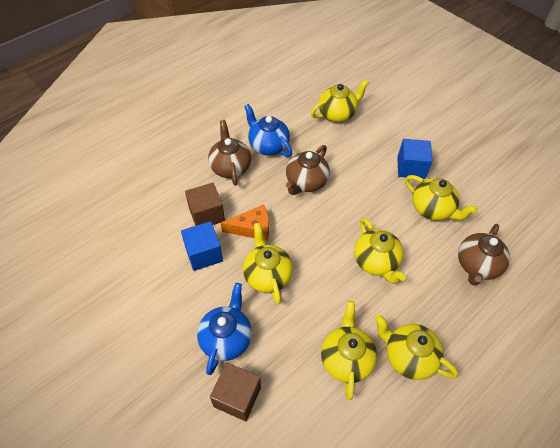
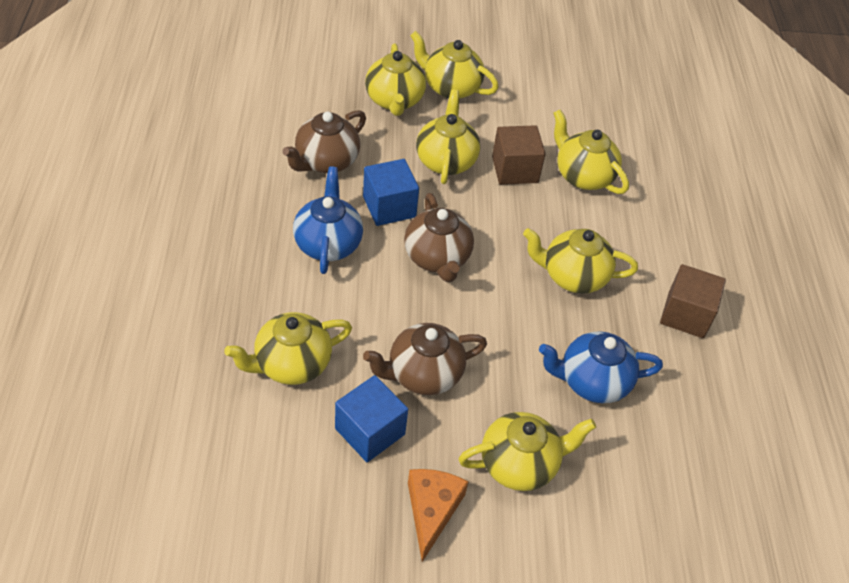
yellow teapot: 6 -> 7

